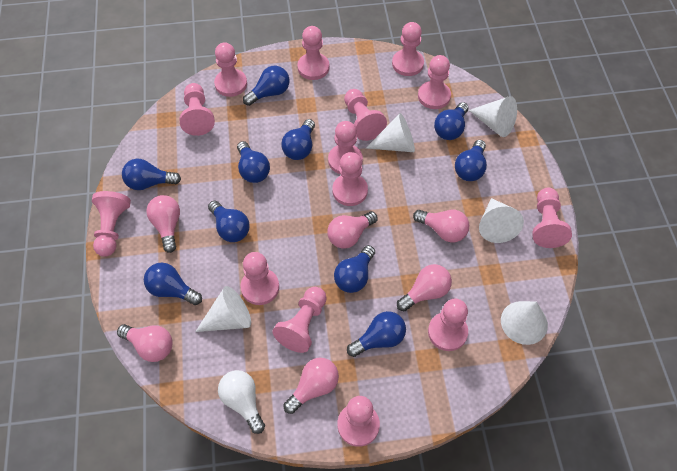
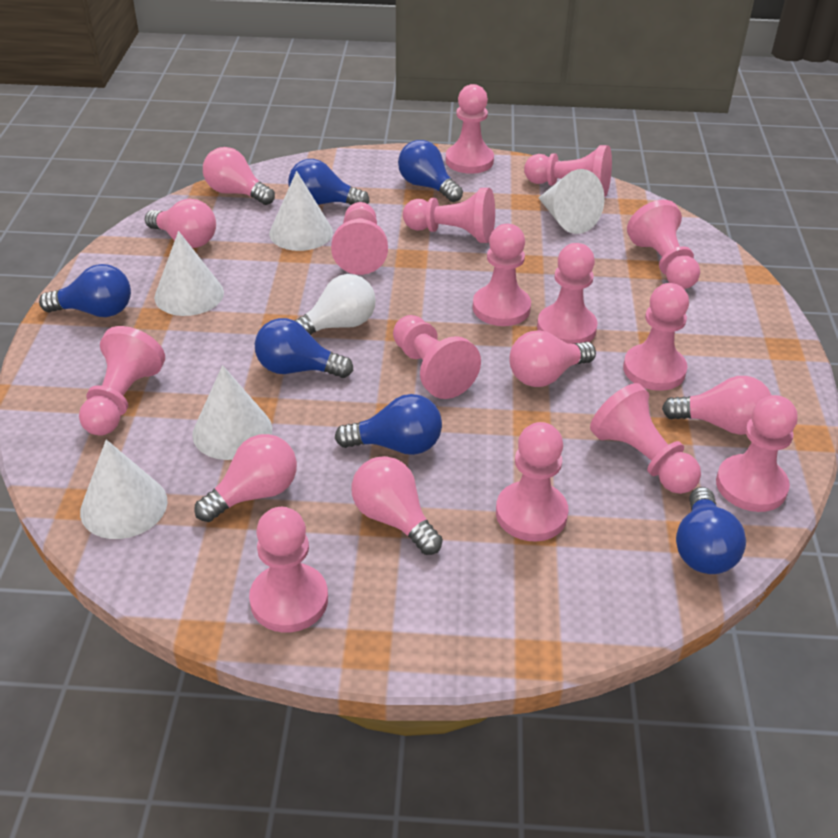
blue light bulb: 10 -> 6

